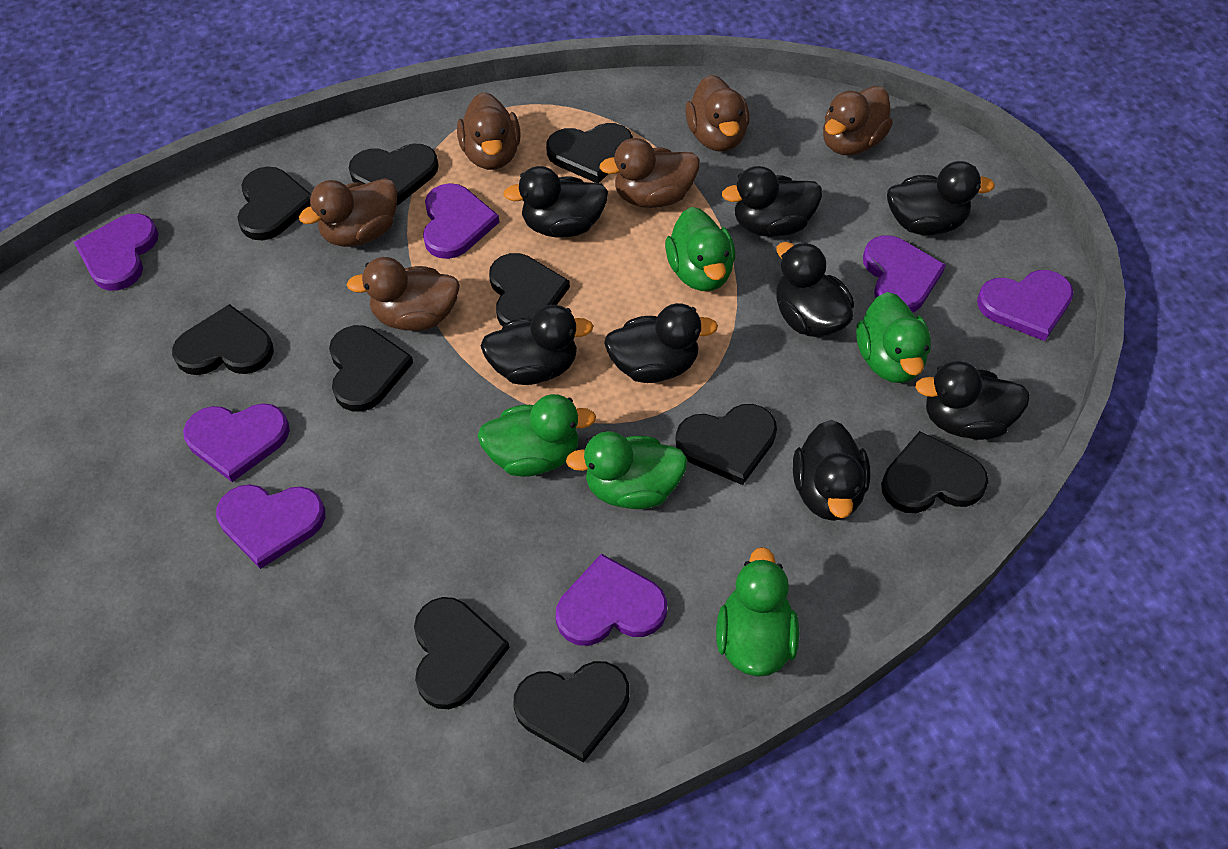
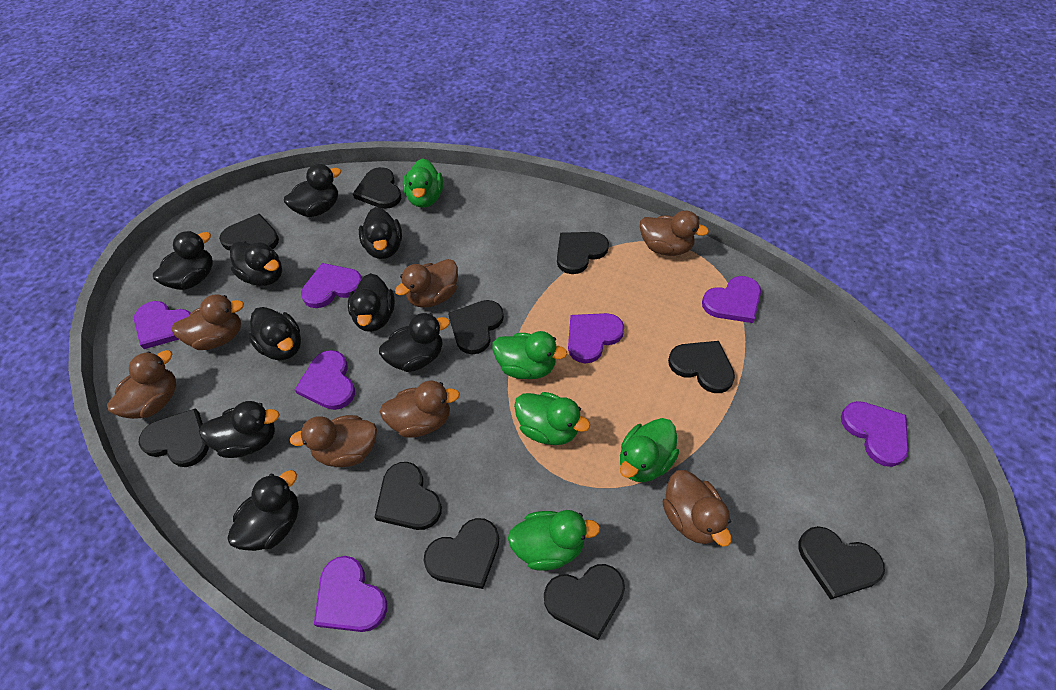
black duck: 8 -> 9
brown duck: 6 -> 7

